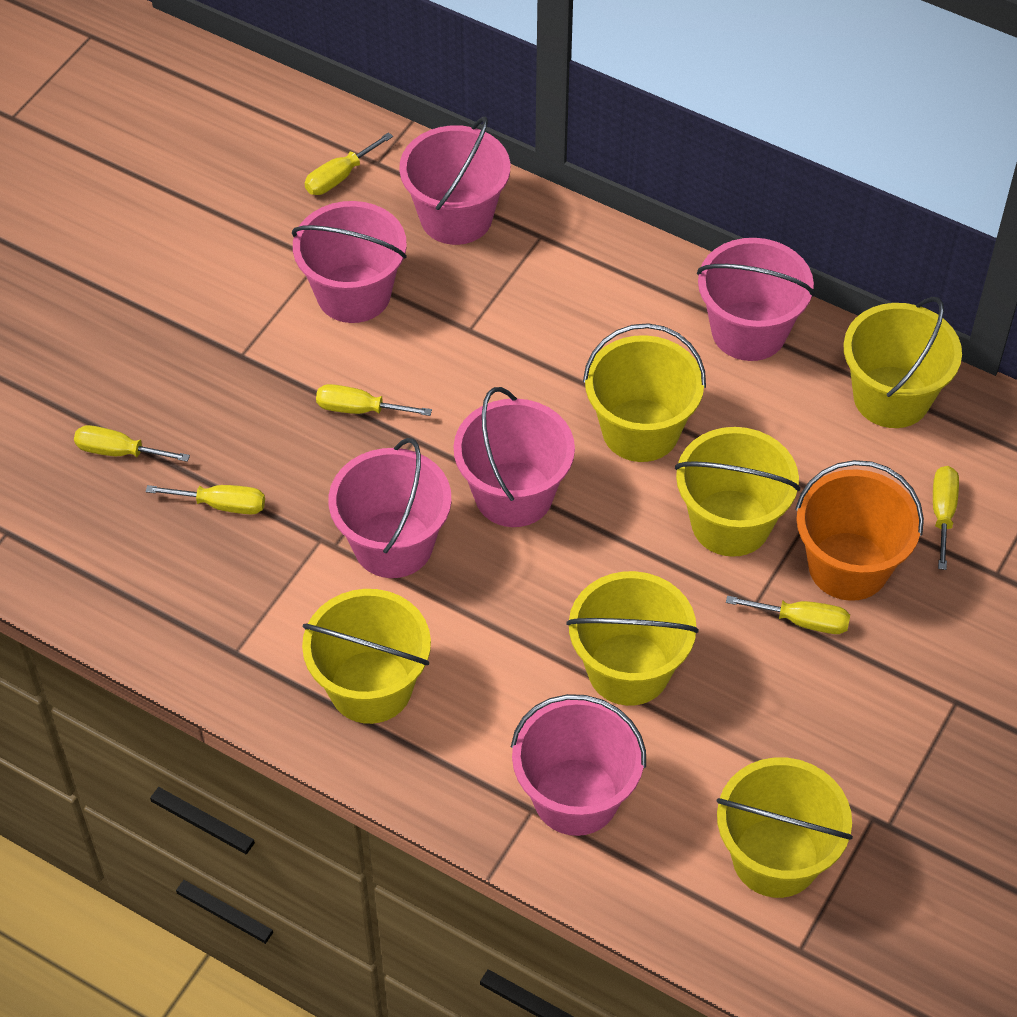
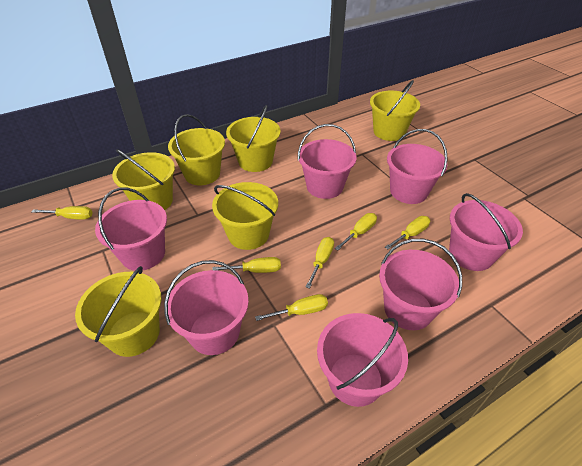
orange bucket: 1 -> 0
pink bucket: 6 -> 7

